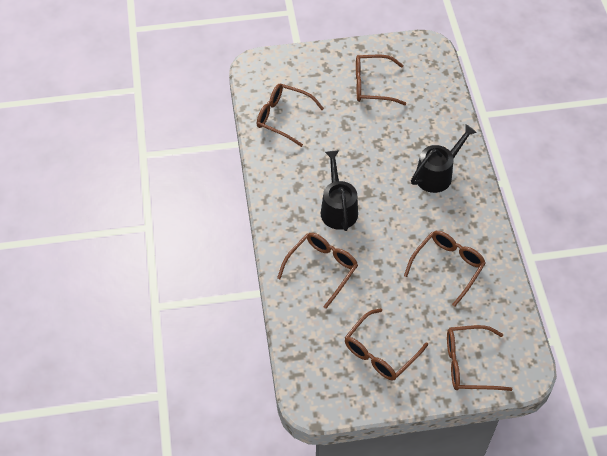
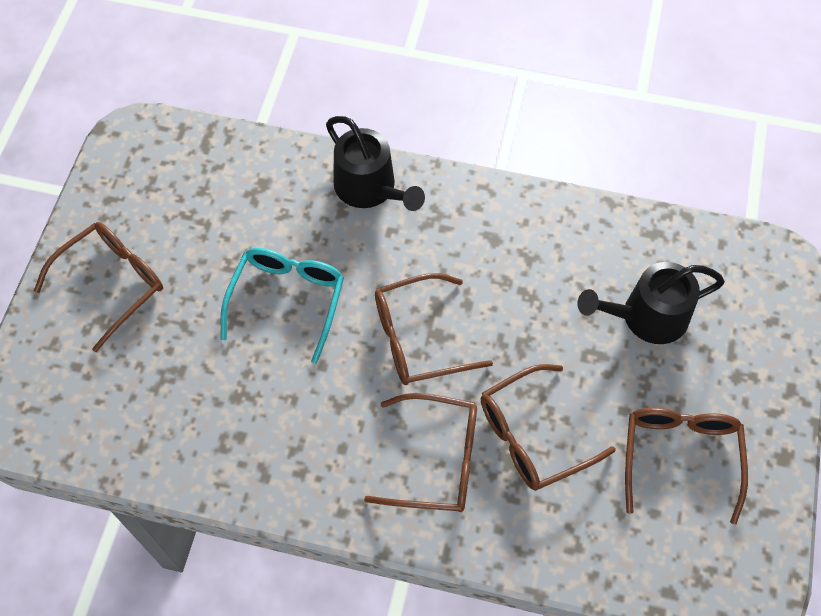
brown glasses: 6 -> 5
turquoise glasses: 0 -> 1

